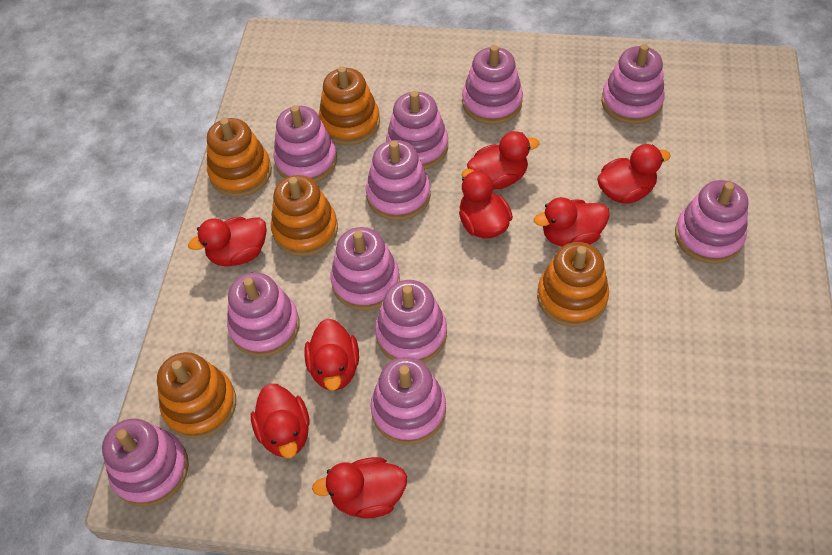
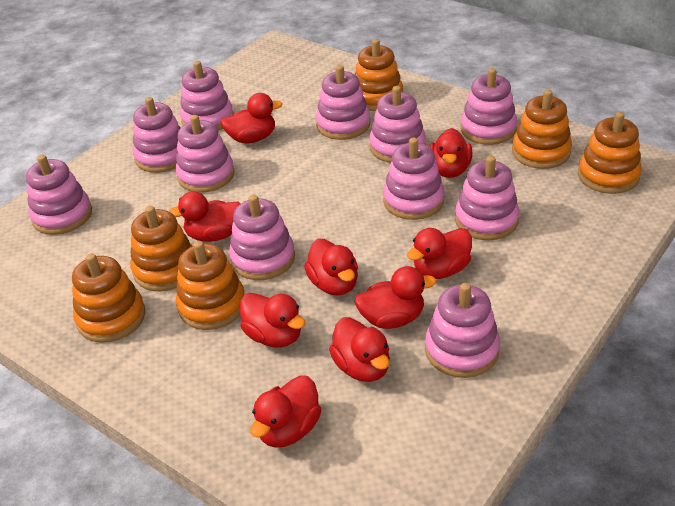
orange stacking toy: 5 -> 6
red duck: 8 -> 9

